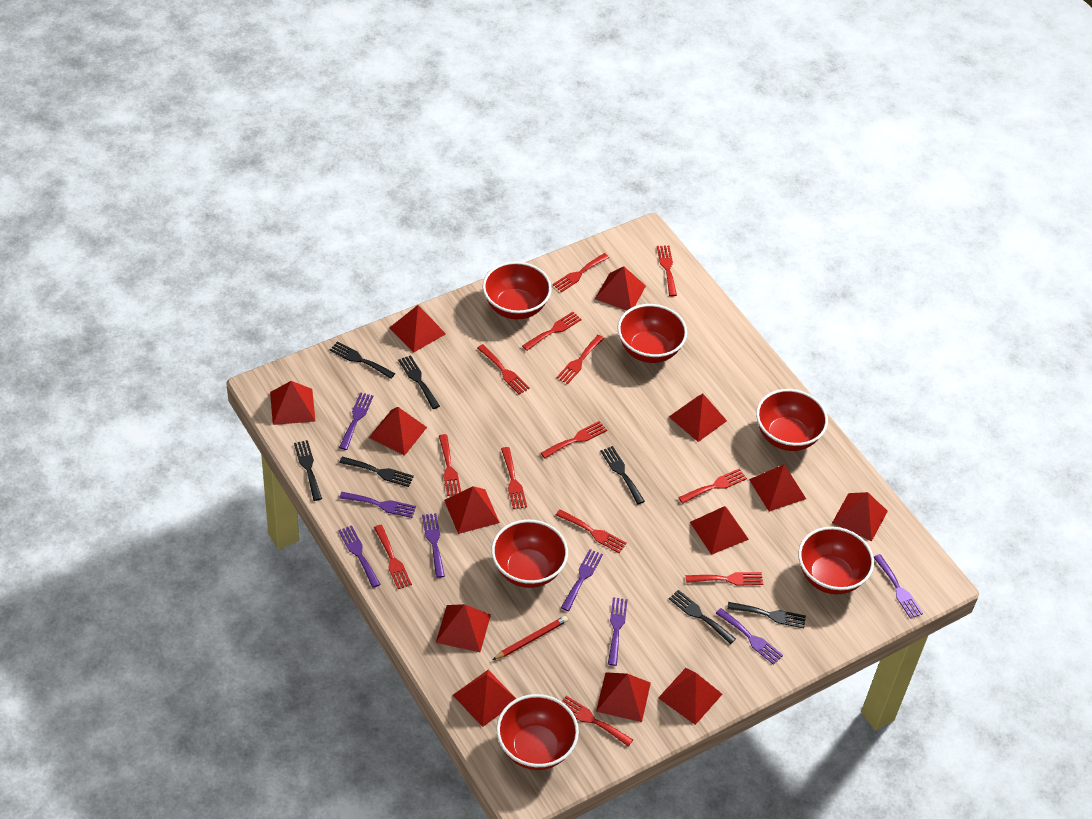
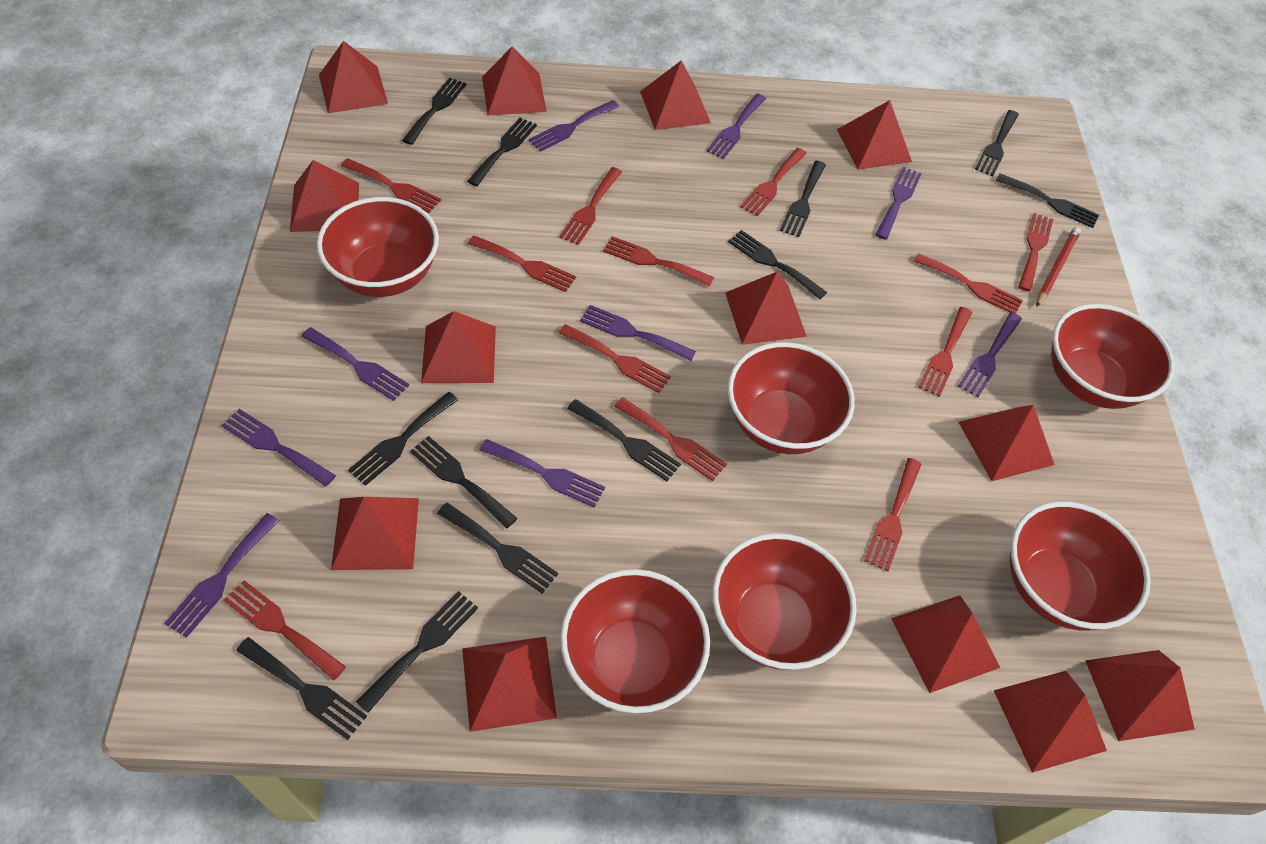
black fork: 7 -> 12
purple fork: 8 -> 9
red fork: 13 -> 12

